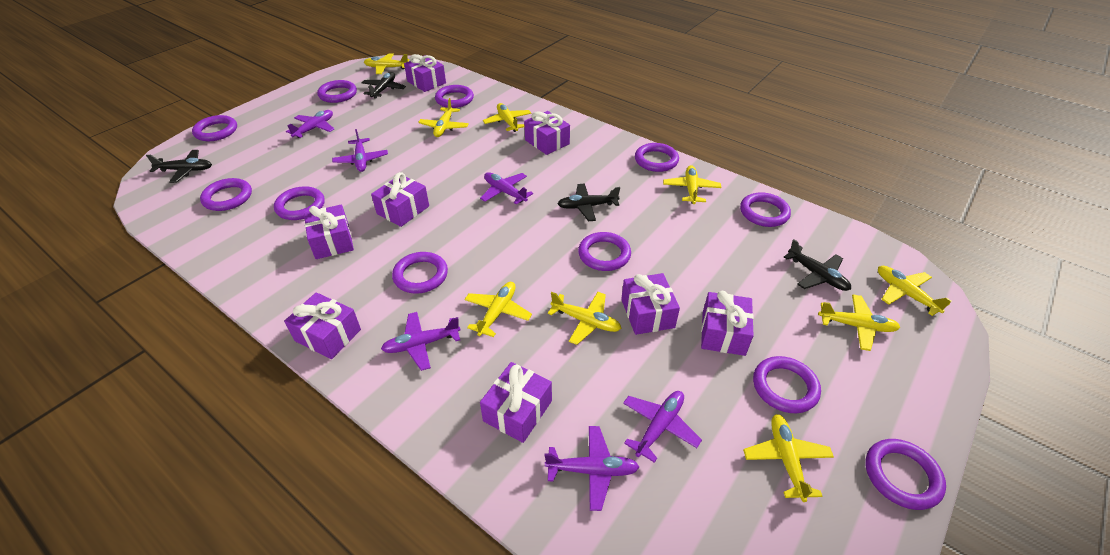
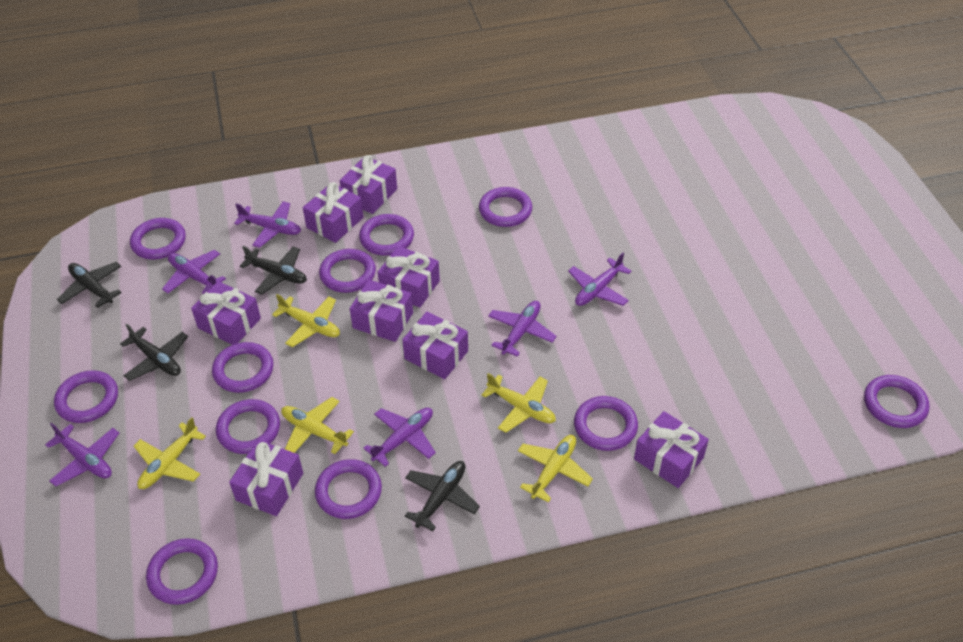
yellow plane: 9 -> 5

